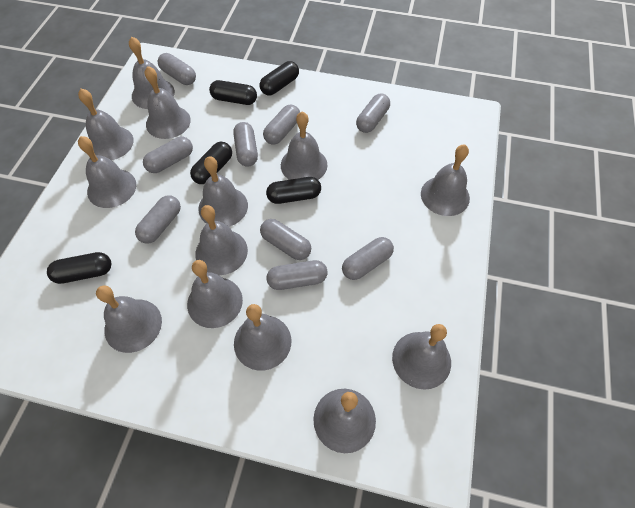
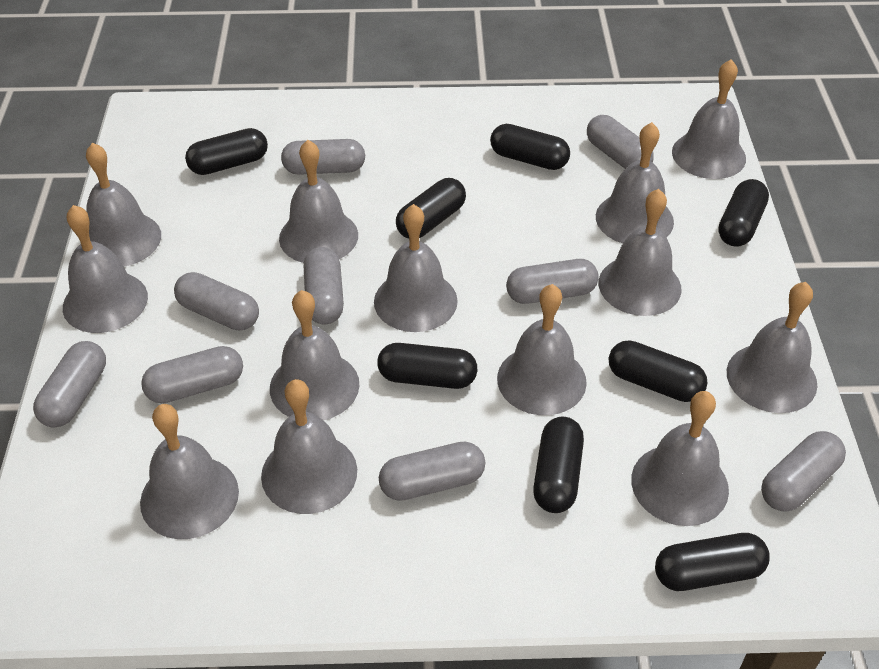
black capsule: 5 -> 8

